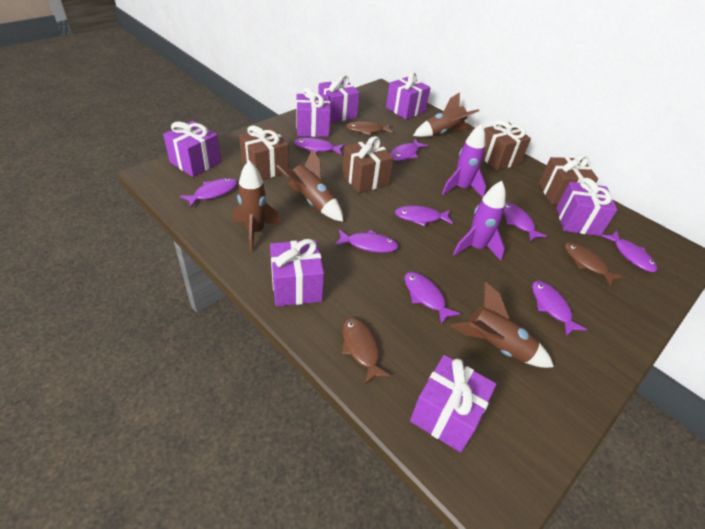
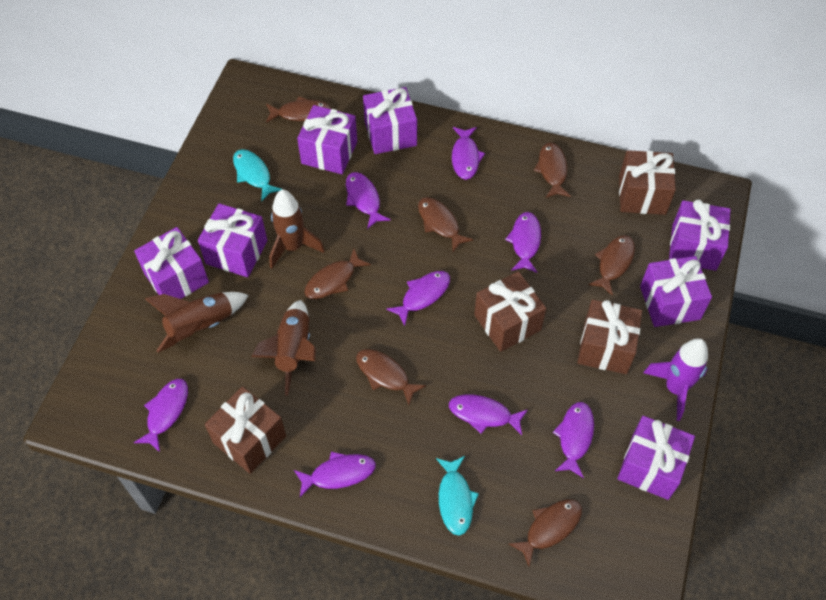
brown fish: 3 -> 7
brown rocket: 4 -> 3
purple fish: 9 -> 8
purple rocket: 2 -> 1
turquoise fish: 0 -> 2

